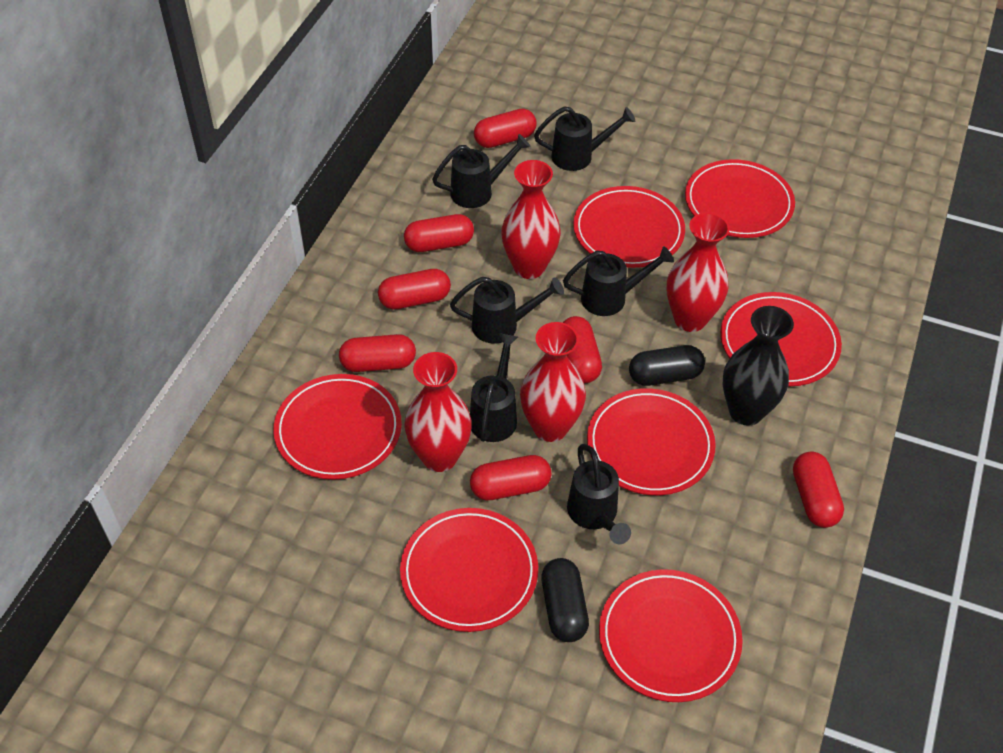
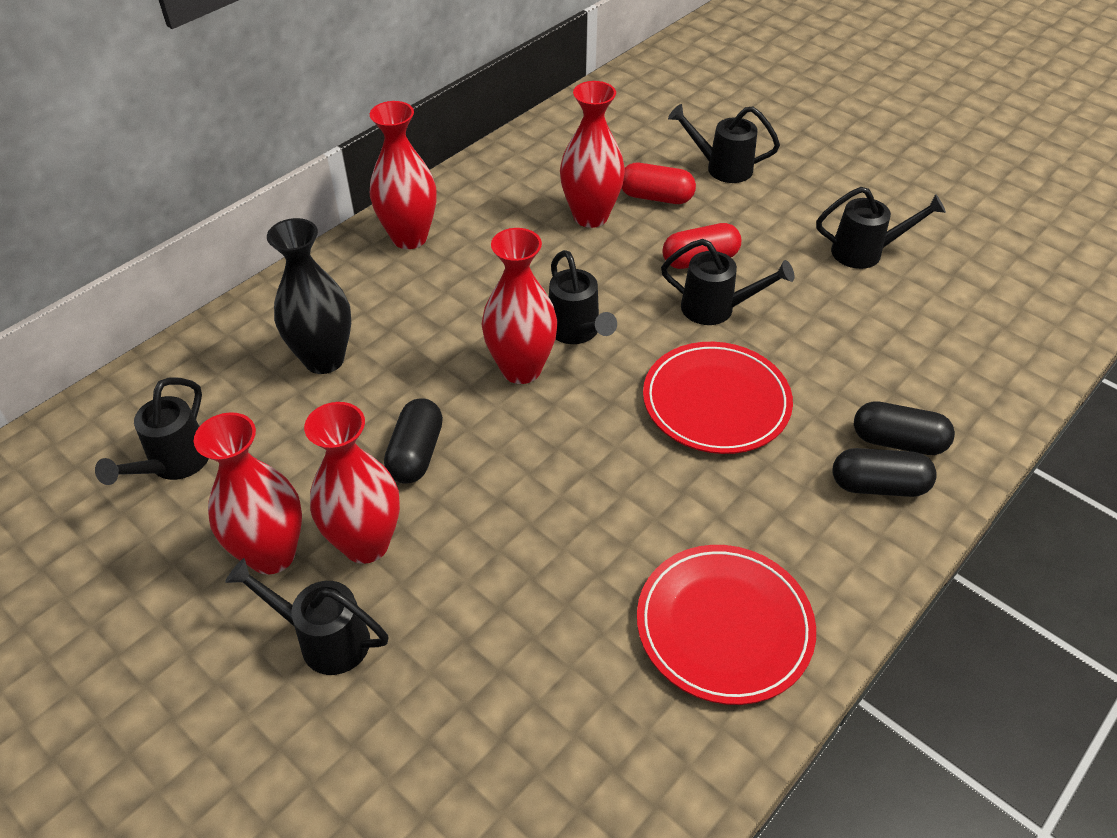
black capsule: 2 -> 3
red capsule: 7 -> 2
red plate: 7 -> 2
red vase: 4 -> 5

